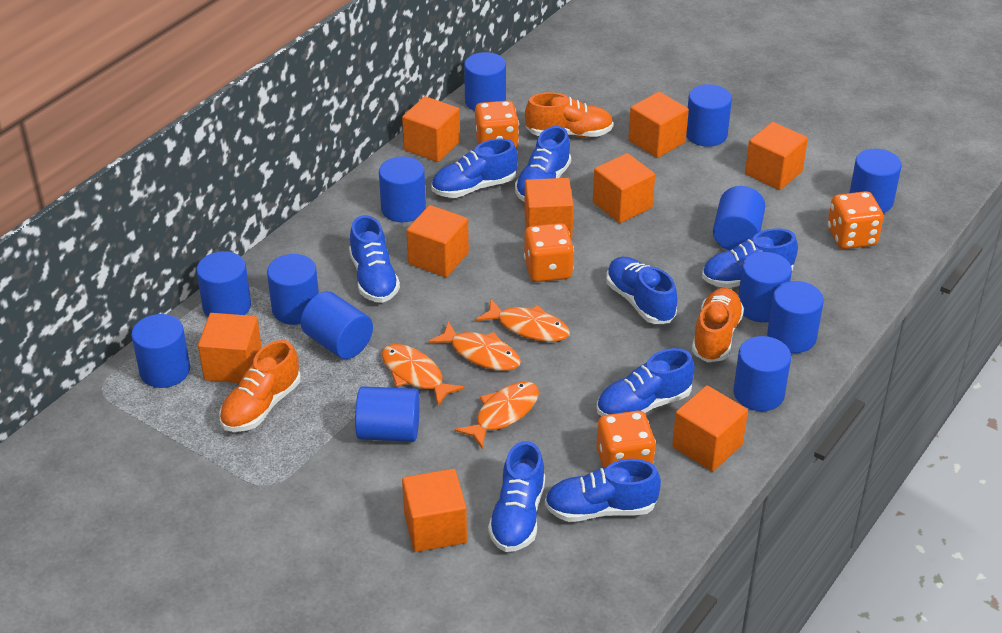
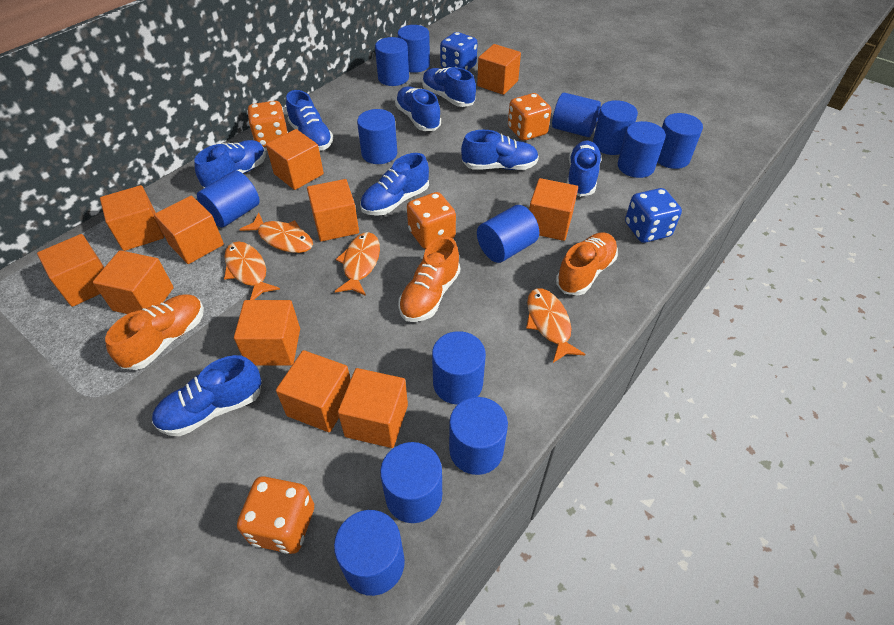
blue dice: 0 -> 2
orange cube: 9 -> 11

